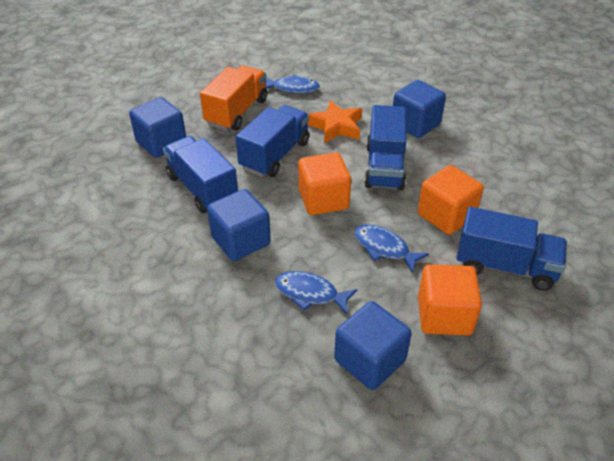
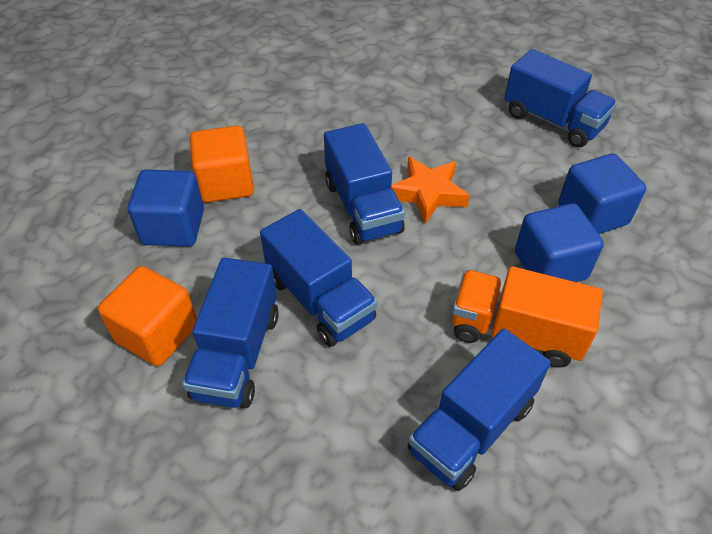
blue cube: 4 -> 3
blue fish: 3 -> 0
blue truck: 4 -> 5
orange cube: 3 -> 2

